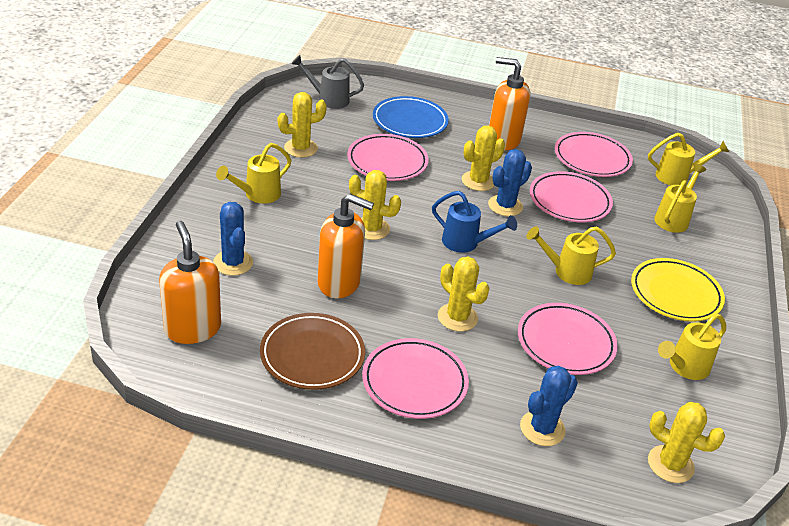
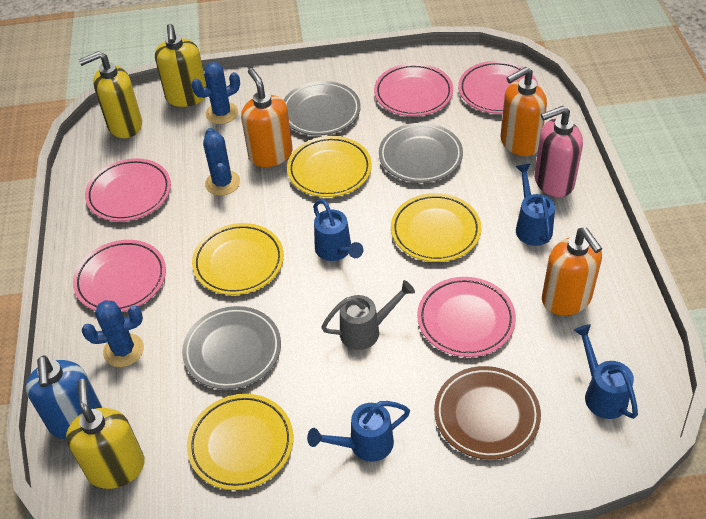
blue plate: 1 -> 0
blue soap dispenser: 0 -> 1
blue watering can: 1 -> 4
grey plate: 0 -> 3
pink soap dispenser: 0 -> 1
yellow cactus: 5 -> 0
yellow plate: 1 -> 4
yellow soap dispenser: 0 -> 3
yellow watering can: 5 -> 0

